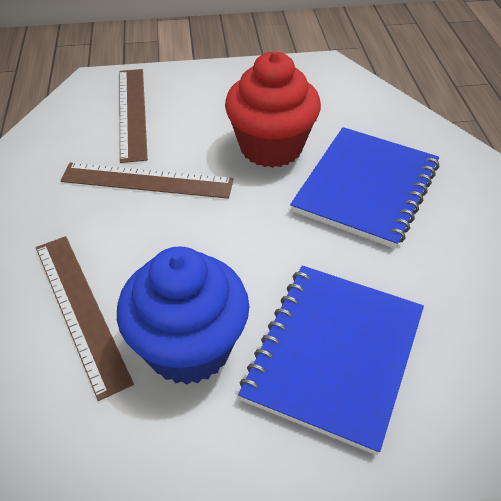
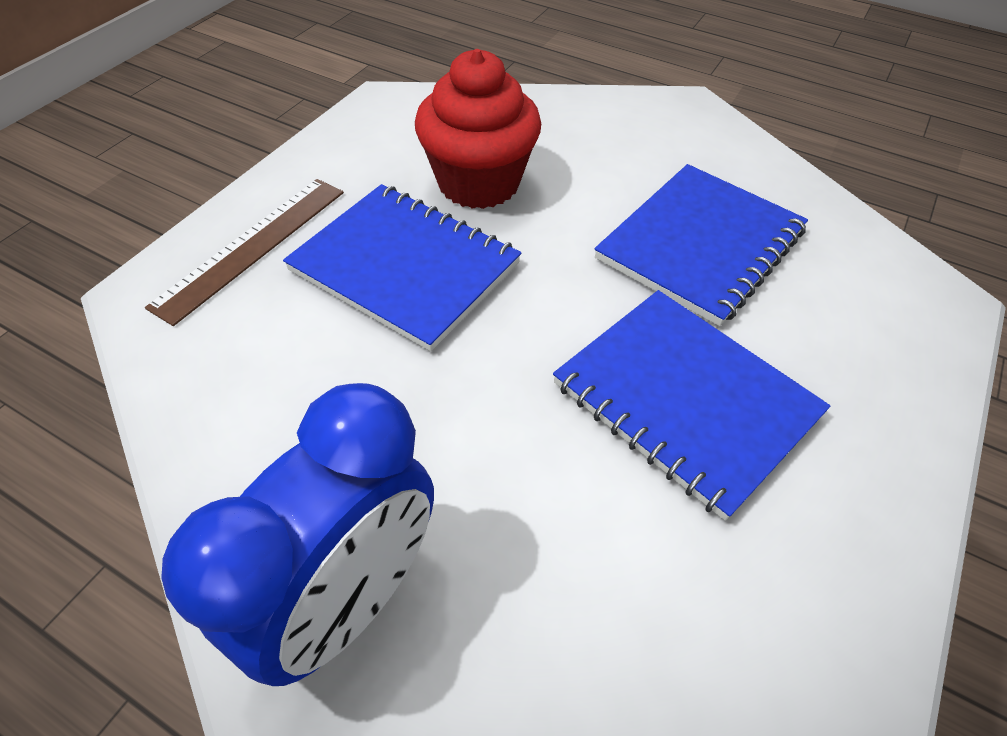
blue clock: 0 -> 1
blue cupcake: 1 -> 0
blue notebook: 2 -> 3
brown ruler: 3 -> 1

